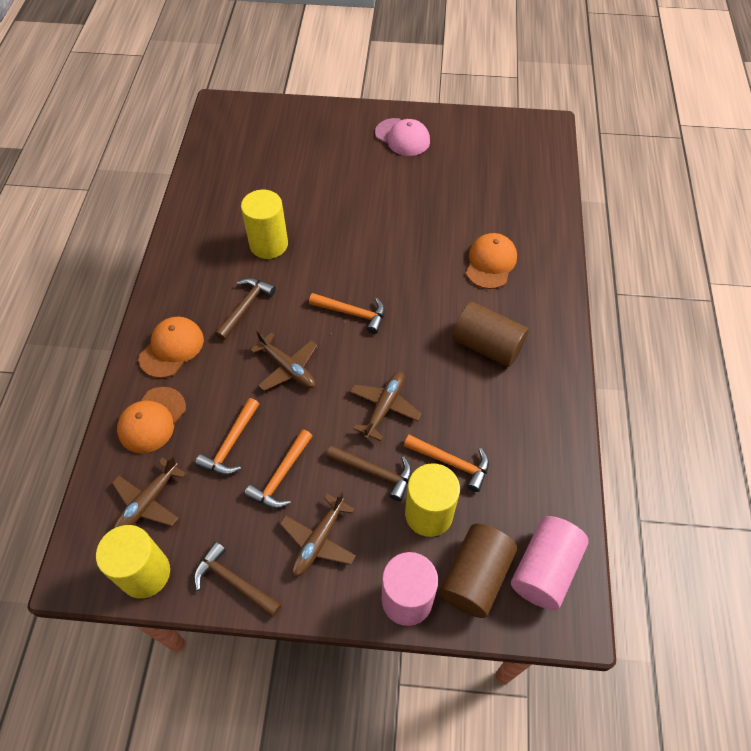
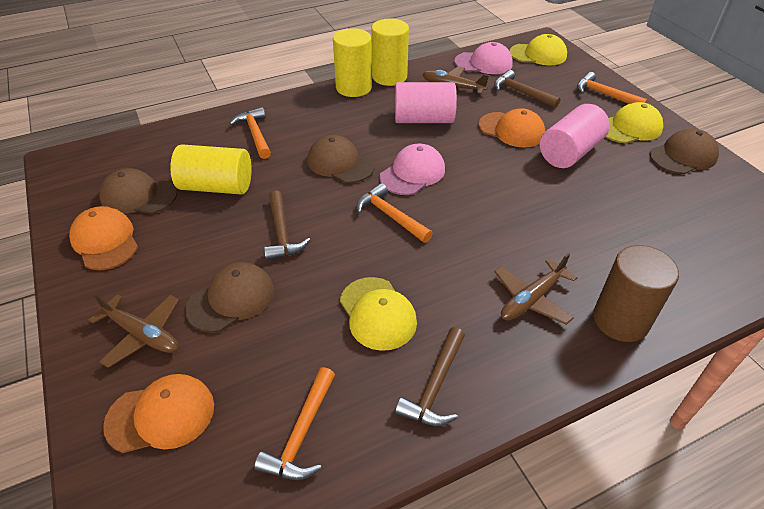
brown cap: 0 -> 4
brown cylinder: 2 -> 1
brown plane: 4 -> 3
pink cap: 1 -> 2
yellow cap: 0 -> 3

